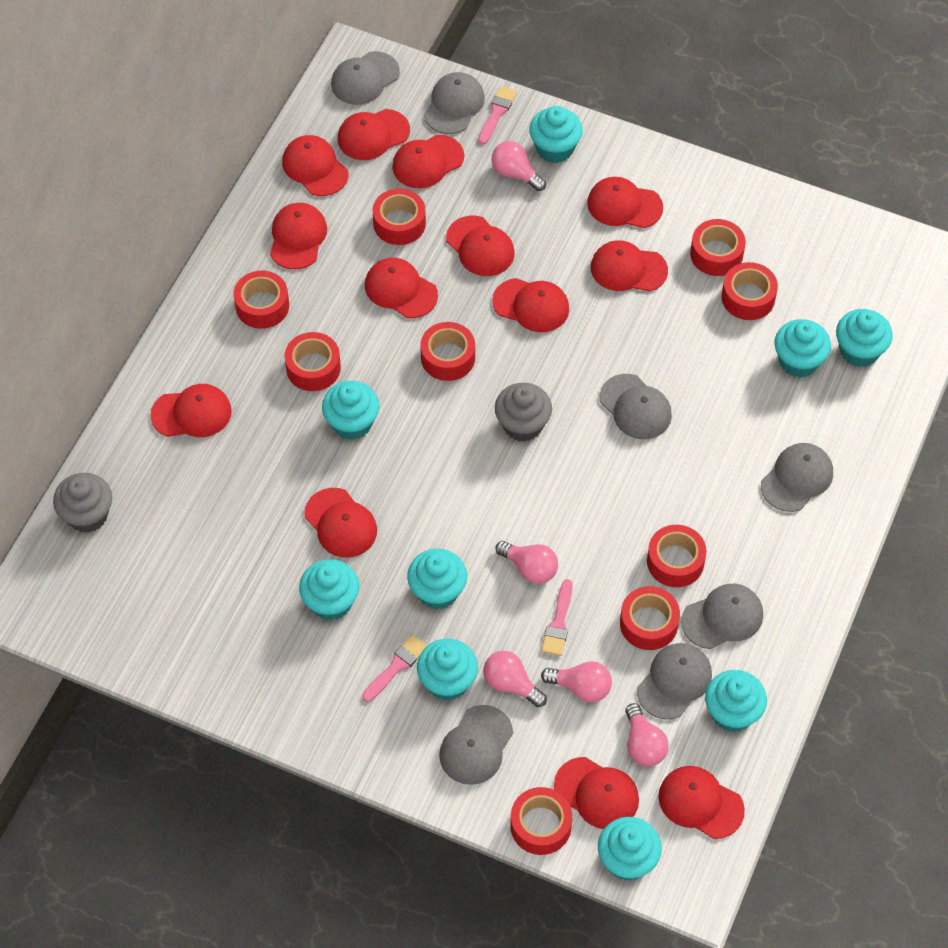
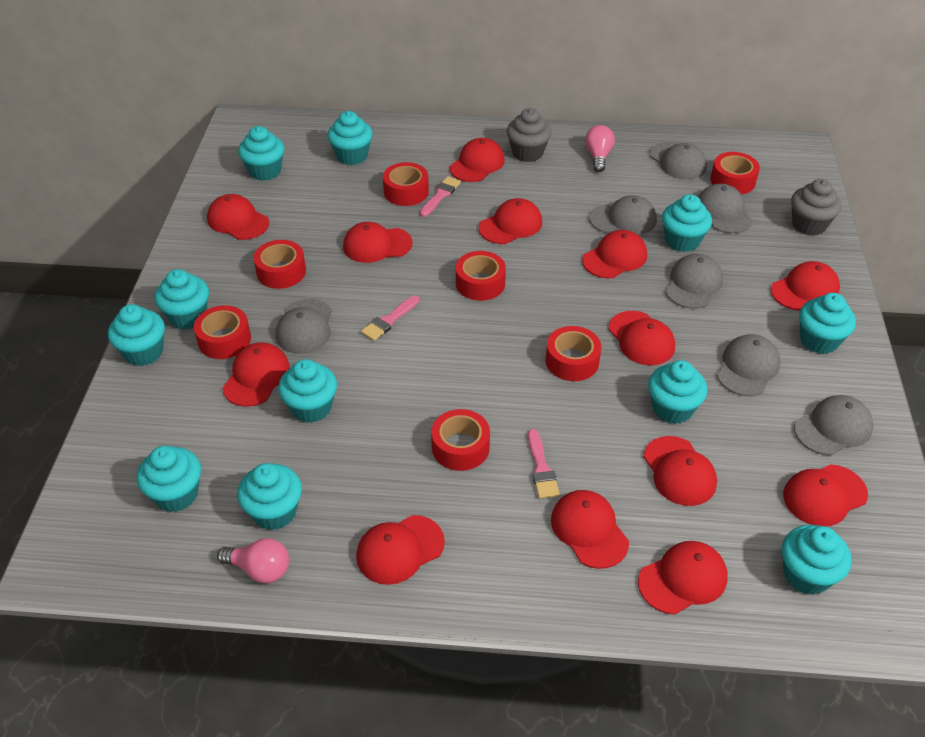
pink light bulb: 5 -> 2
red tape: 9 -> 7
turquoise cupcake: 9 -> 11

